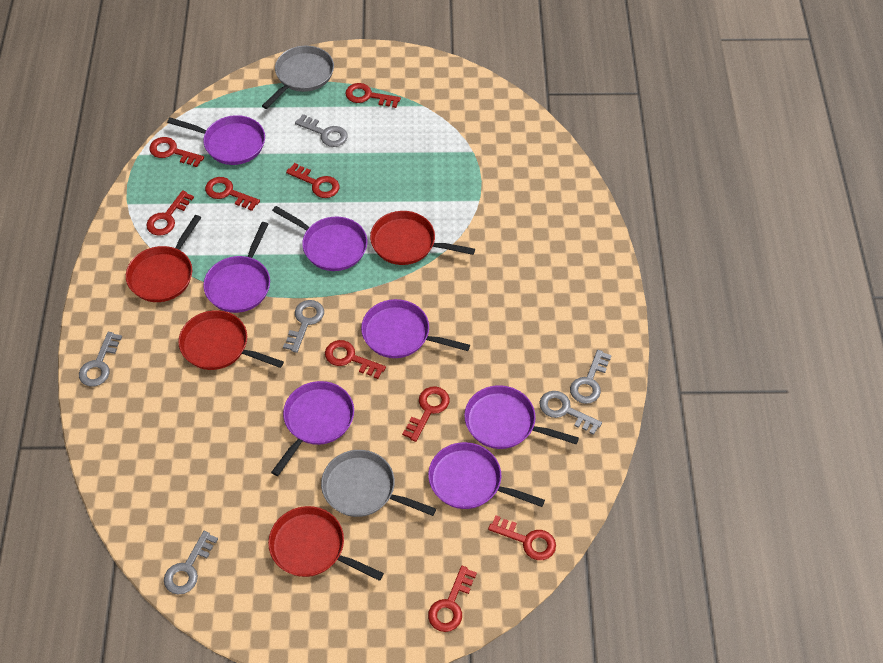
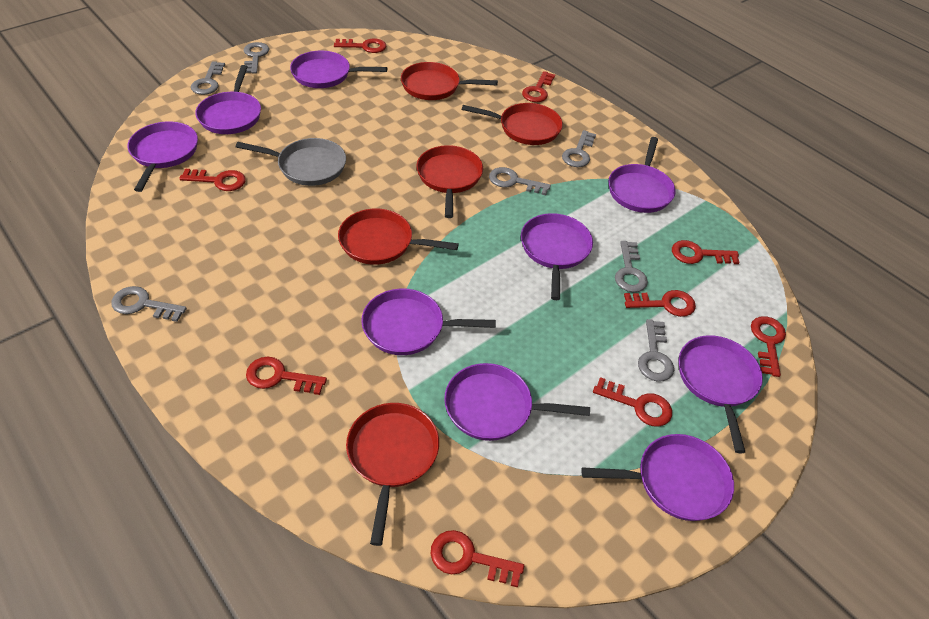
grey key: 6 -> 7
grey pan: 2 -> 1
purple pan: 7 -> 9
red pan: 4 -> 5

